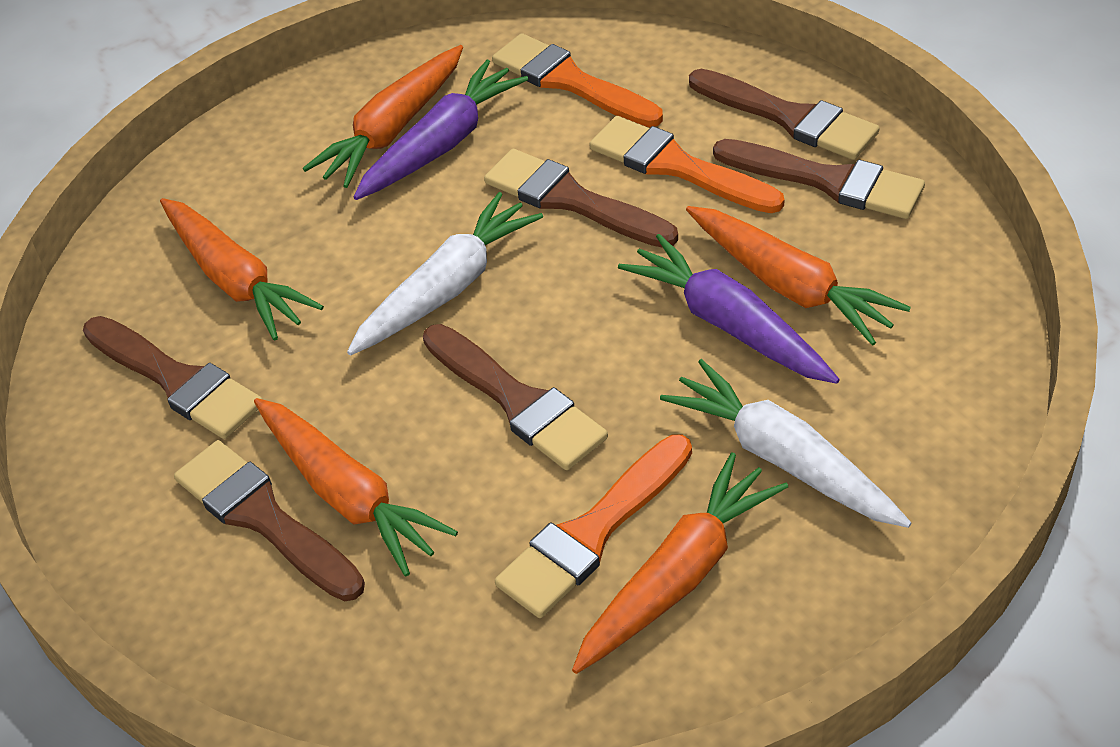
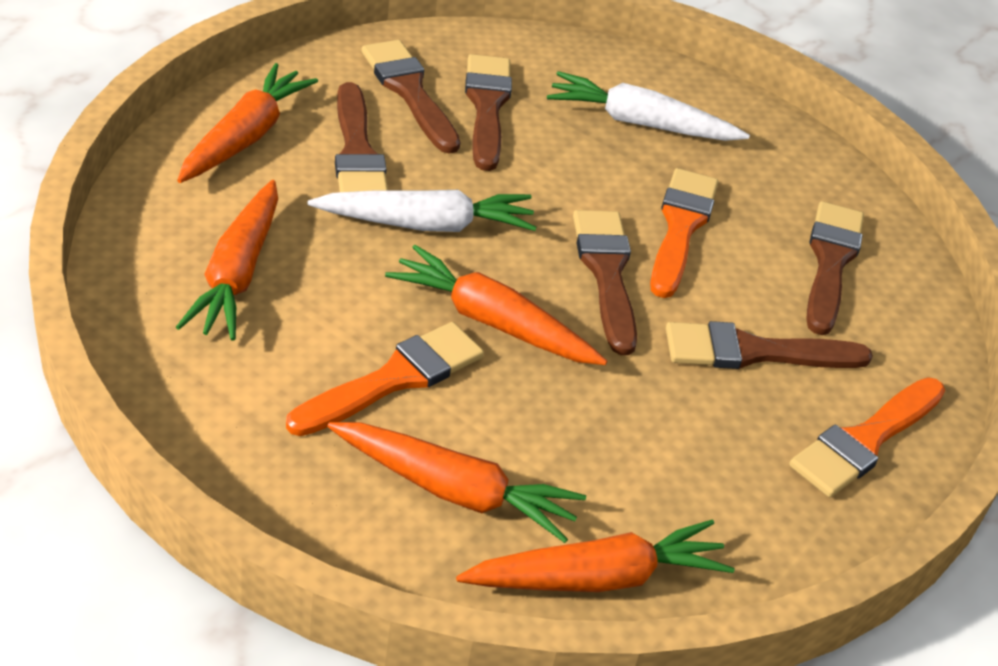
purple carrot: 2 -> 0

